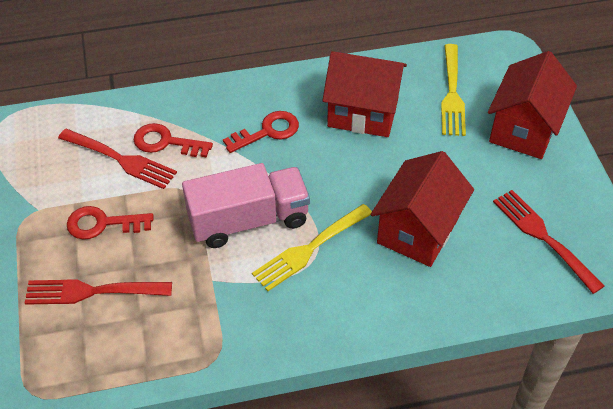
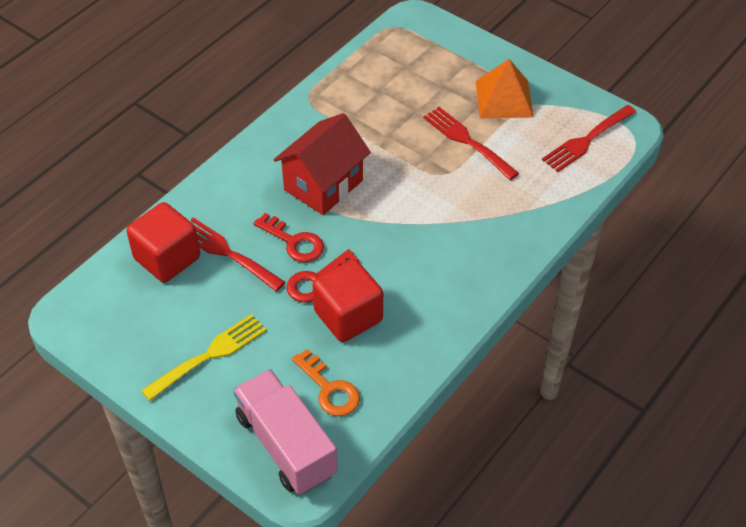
orange key: 0 -> 1
orange pyramid: 0 -> 1
red cube: 0 -> 2
red house: 3 -> 1
red key: 3 -> 2
yellow fork: 2 -> 1

